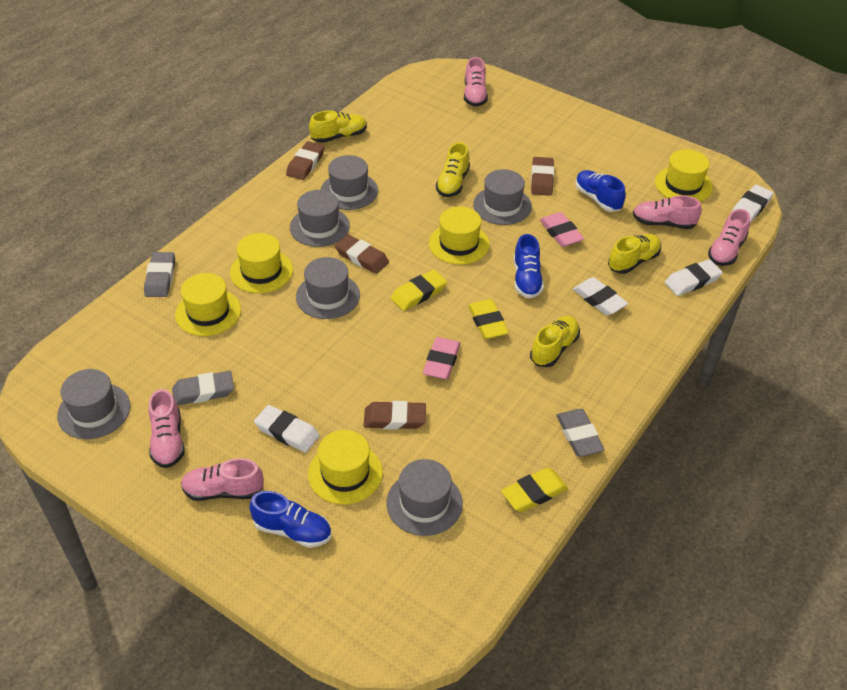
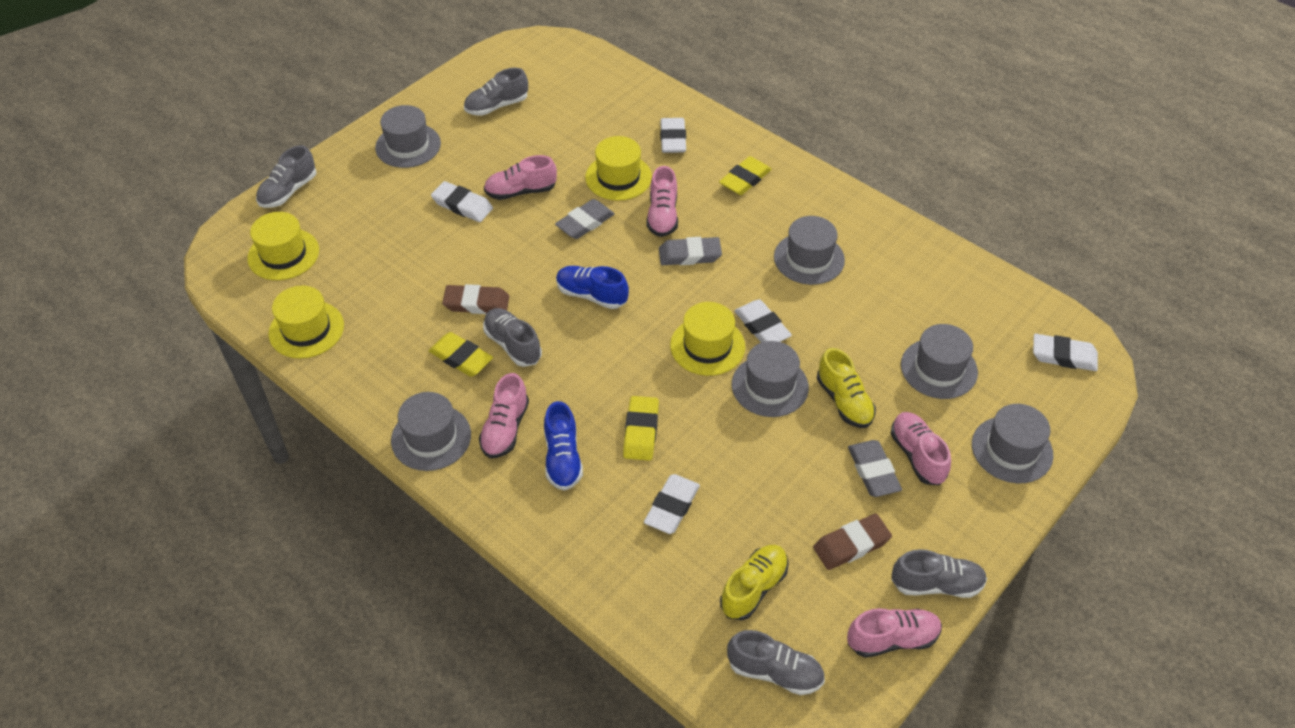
blue shoe: 3 -> 2
brown eraser: 4 -> 2
grey shoe: 0 -> 5
pink eraser: 2 -> 0
white eraser: 4 -> 5
yellow hat: 5 -> 4
yellow shoe: 4 -> 2

